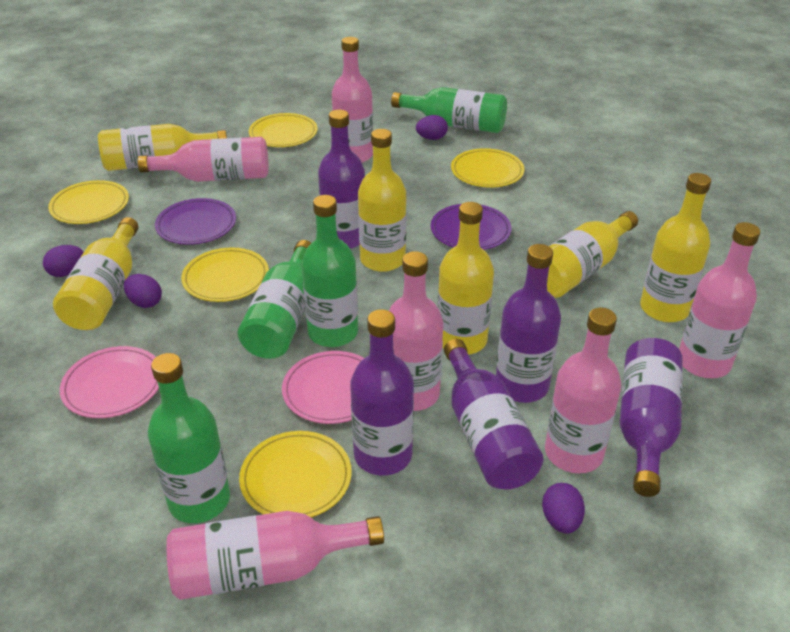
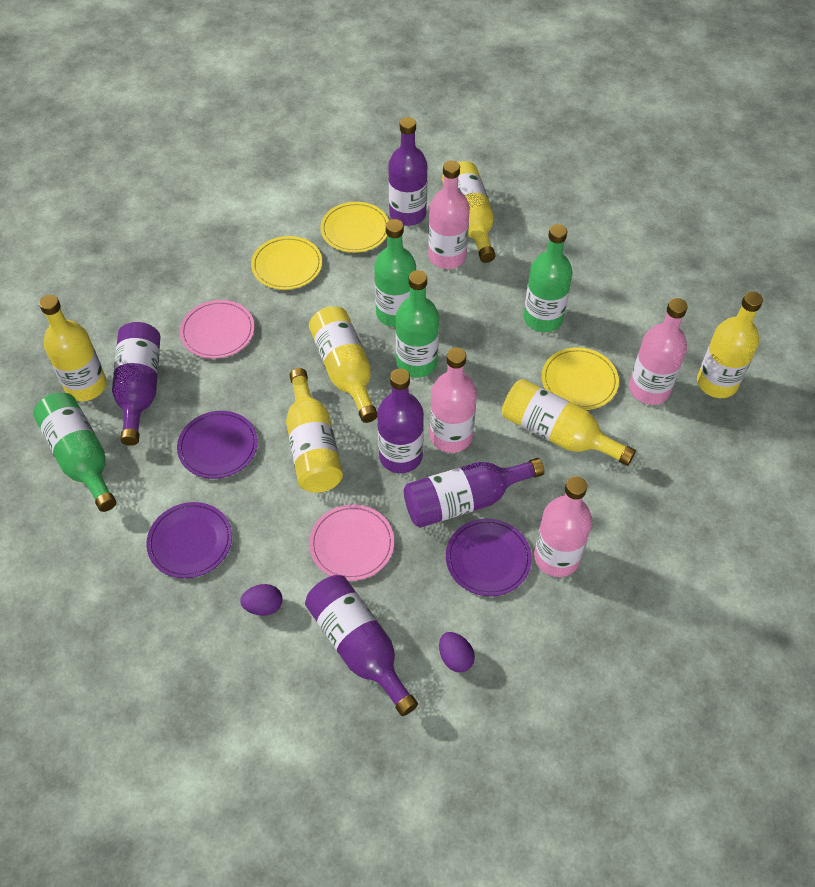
pink bottle: 6 -> 4
purple egg: 4 -> 2
purple plate: 2 -> 3
yellow plate: 5 -> 3

